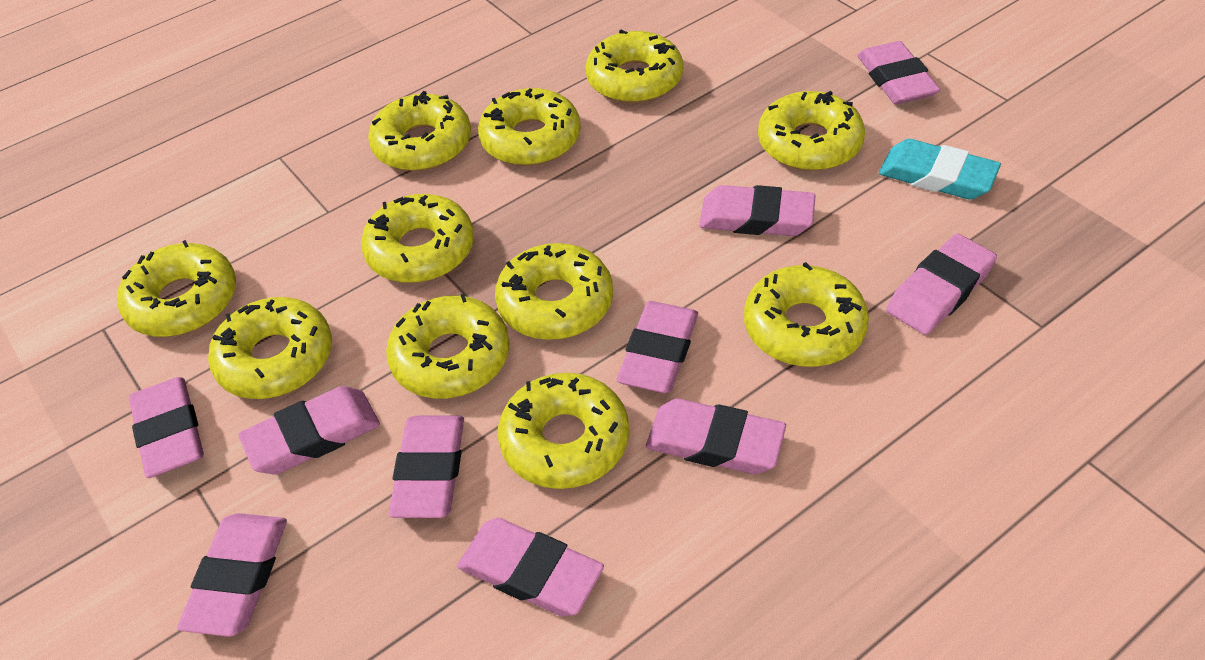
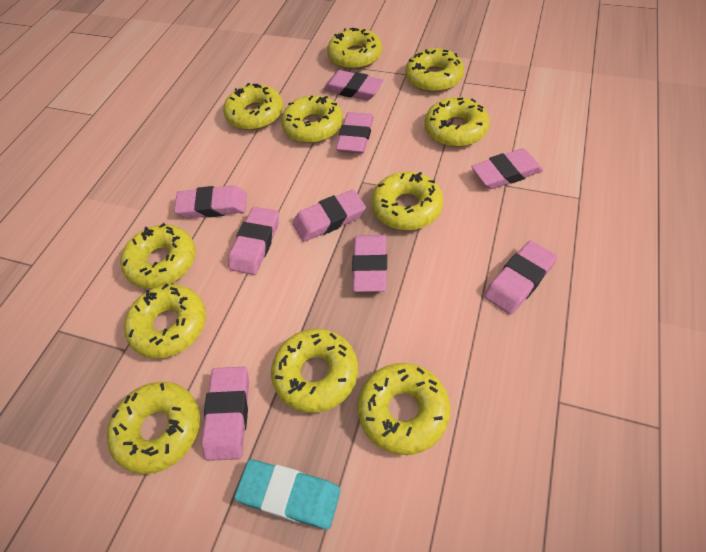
pink eraser: 10 -> 9

